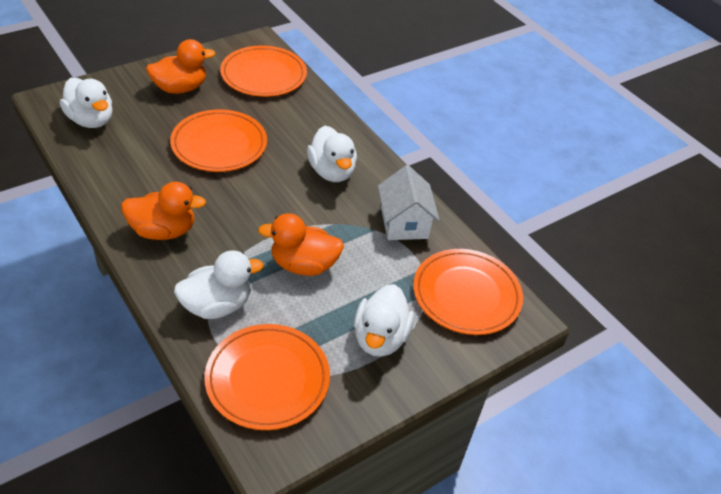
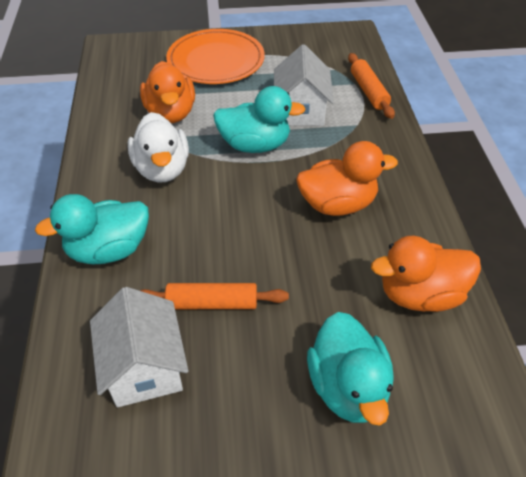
orange plate: 4 -> 1
orange rolling pin: 0 -> 2
turquoise duck: 0 -> 3
white duck: 4 -> 1
white house: 1 -> 2

